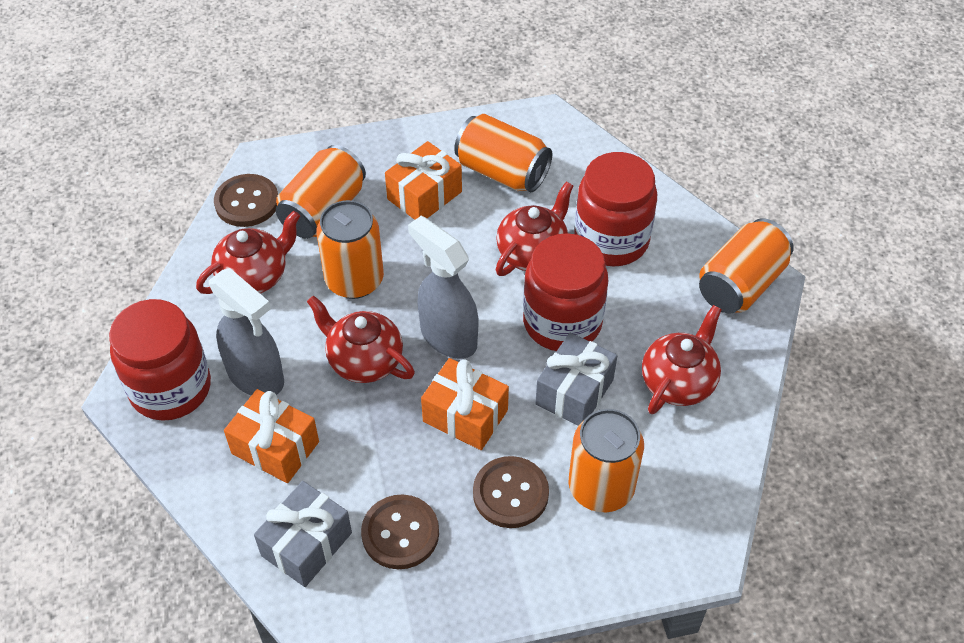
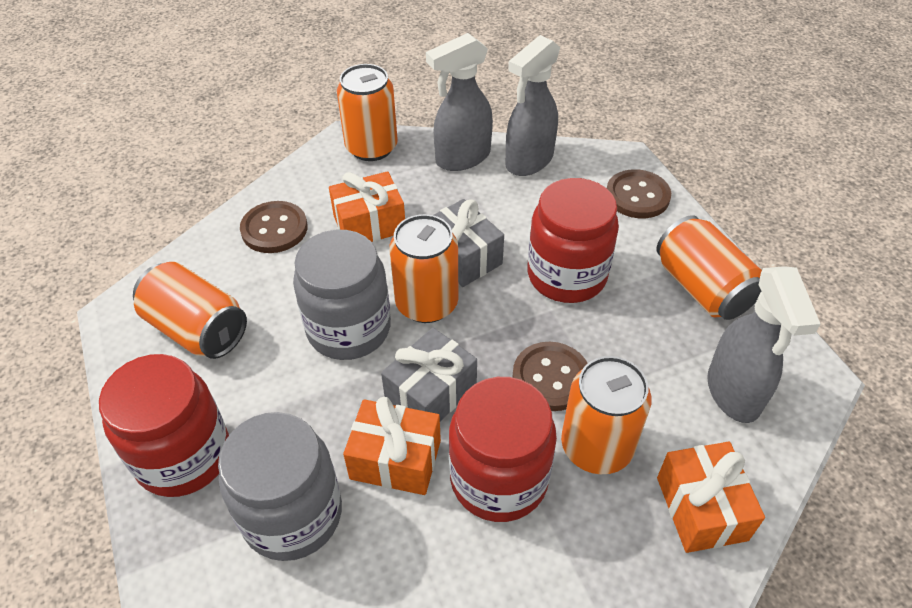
grey jar: 0 -> 2
grey spray bottle: 2 -> 3
red teapot: 4 -> 0

